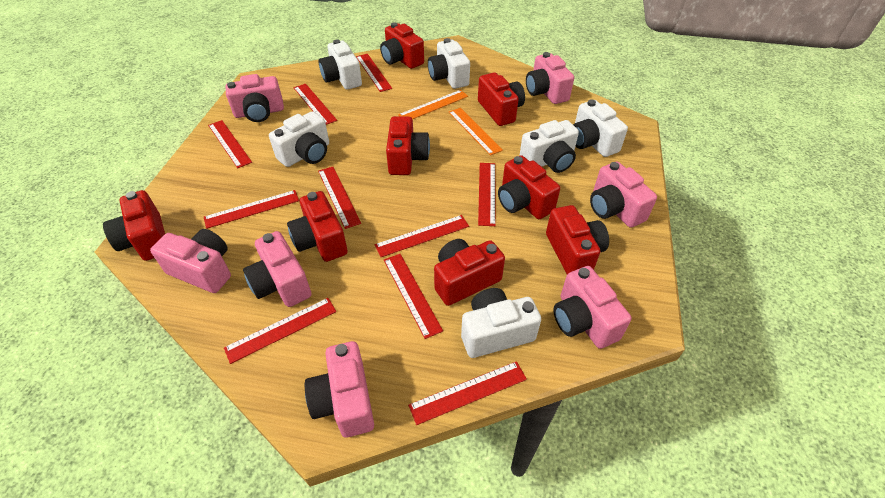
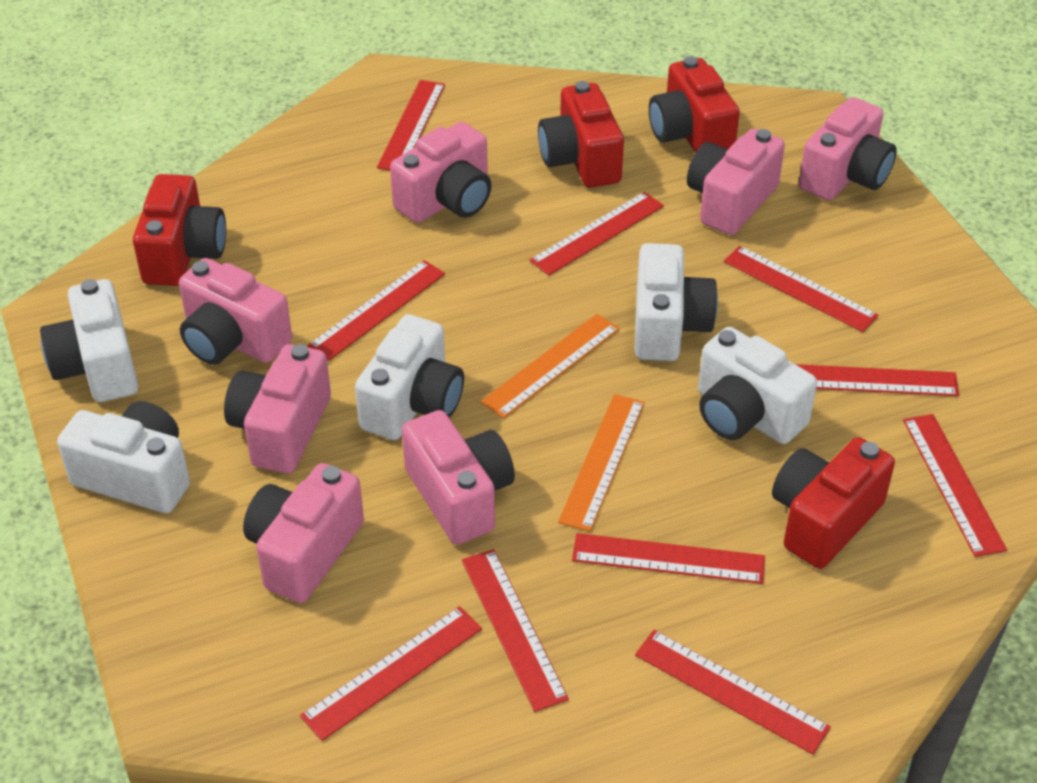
red camera: 8 -> 4
white camera: 6 -> 5

